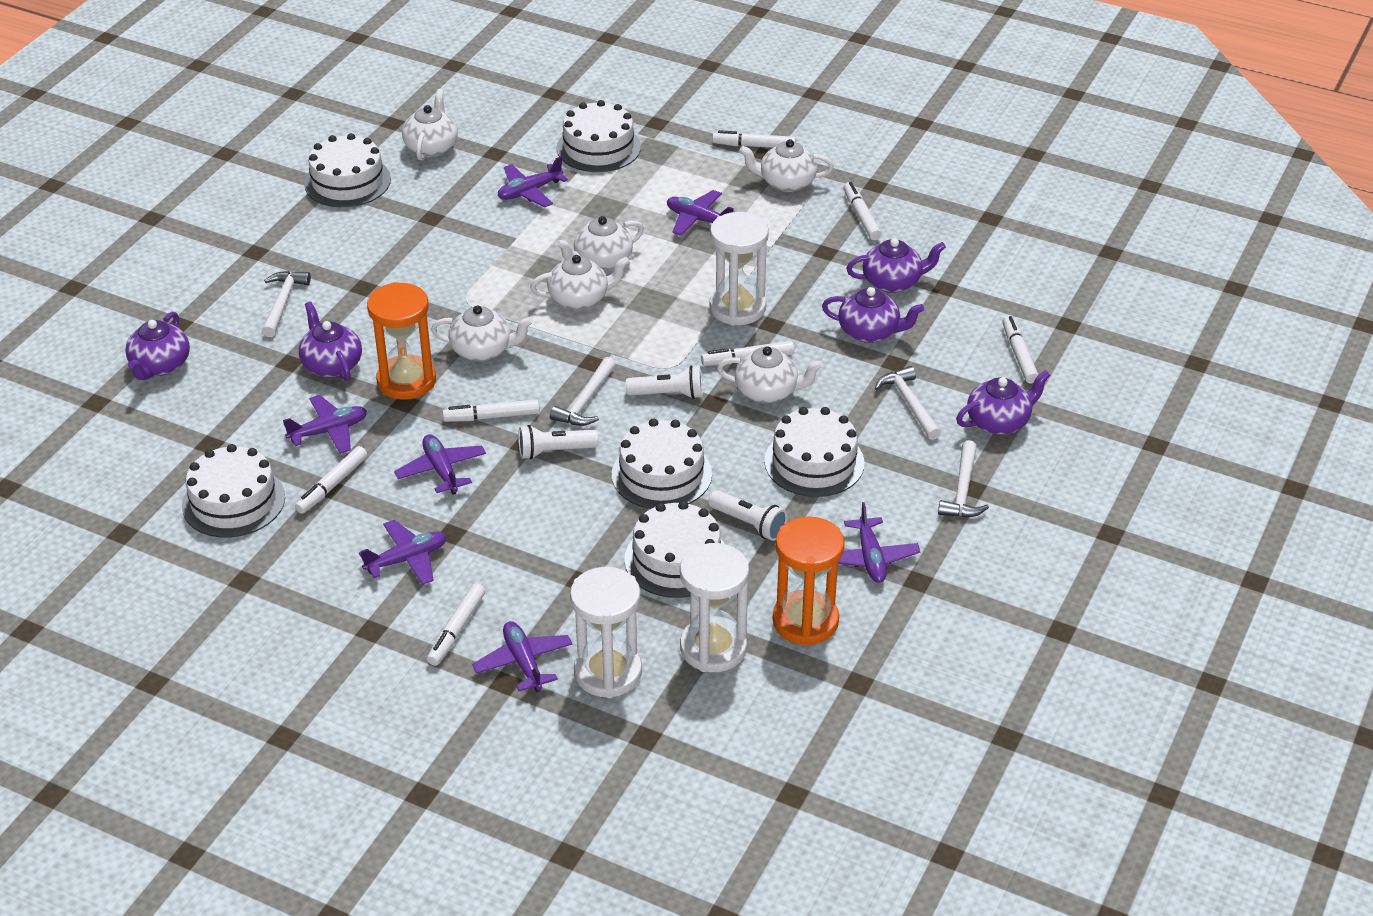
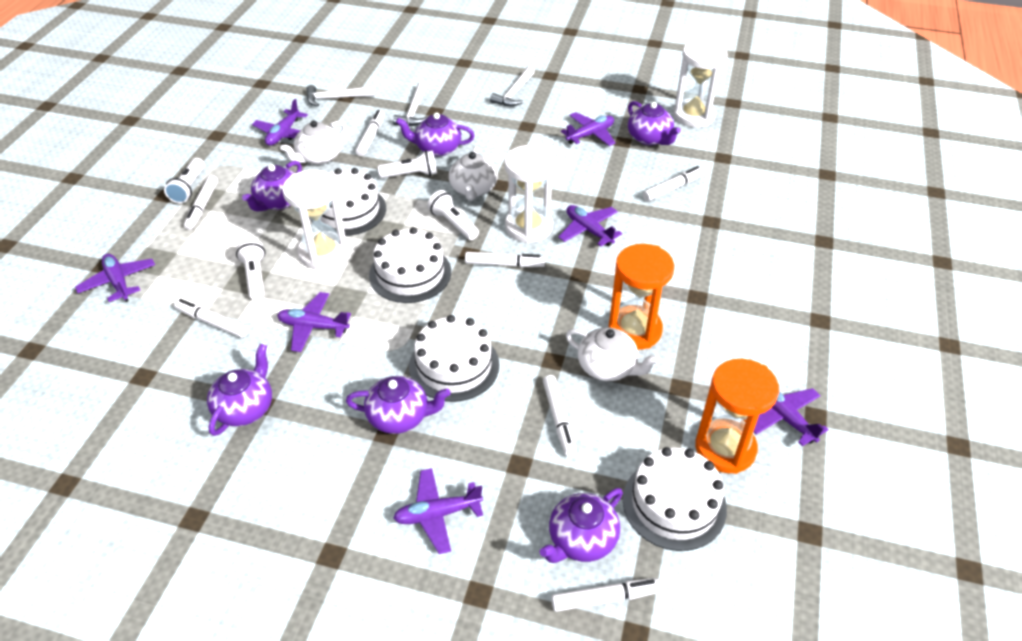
purple teapot: 5 -> 6
white cake: 6 -> 4
white flashlight: 3 -> 4
white hammer: 4 -> 3
white teapot: 6 -> 3

